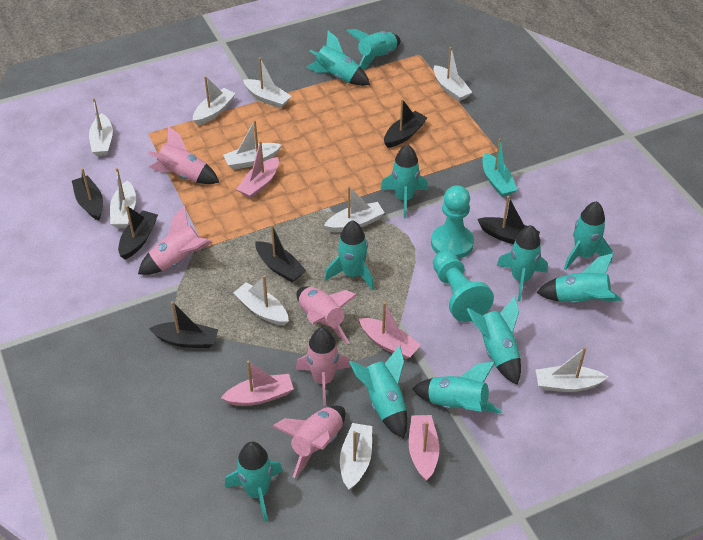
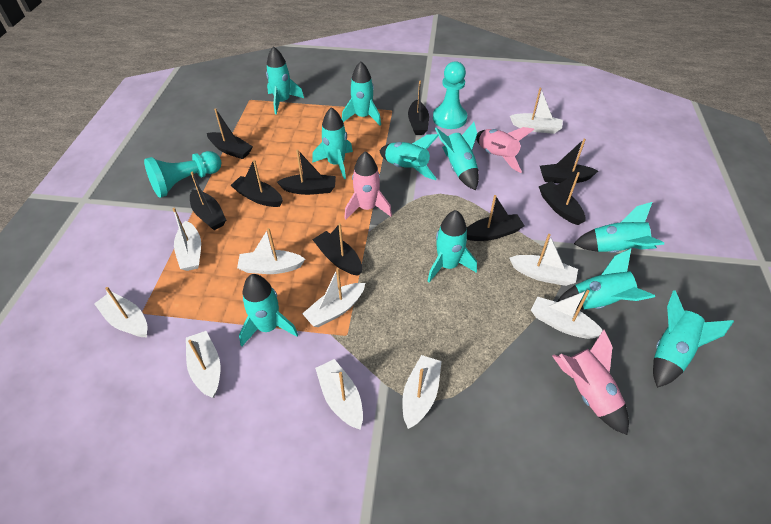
black boat: 6 -> 9
pink boat: 4 -> 0
pink rocket: 5 -> 3
turquoise boat: 1 -> 0
turquoise rocket: 11 -> 10

